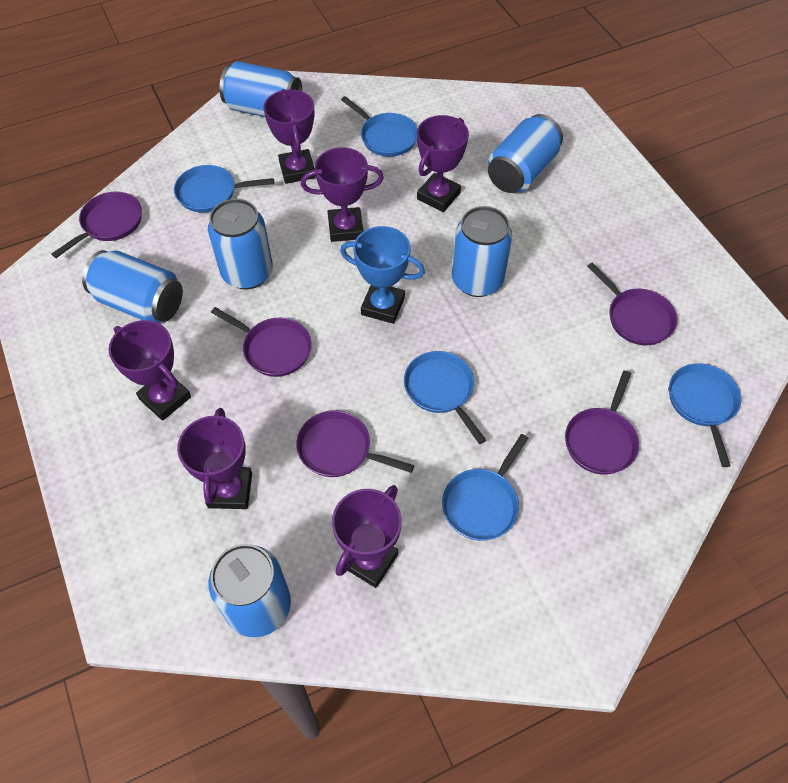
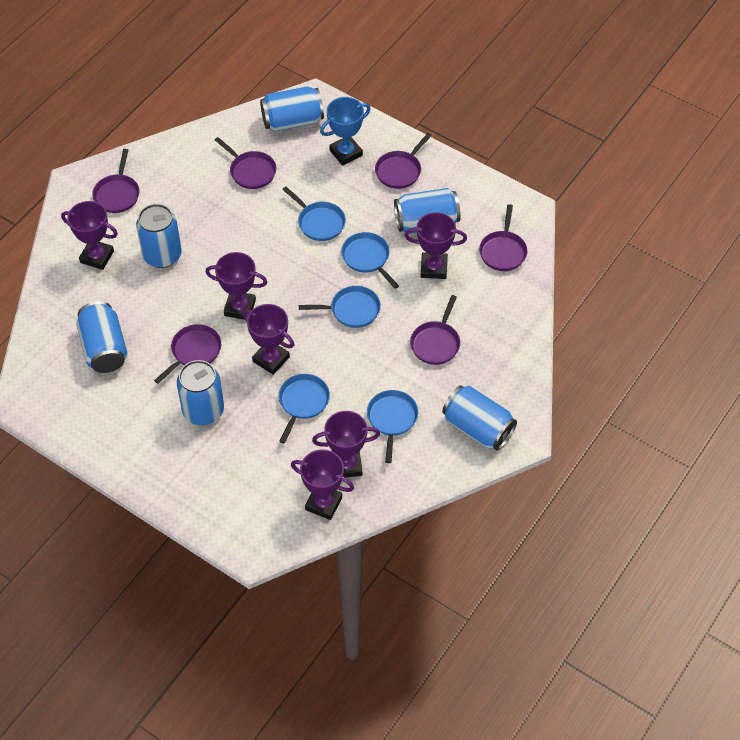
purple pan: 5 -> 6

